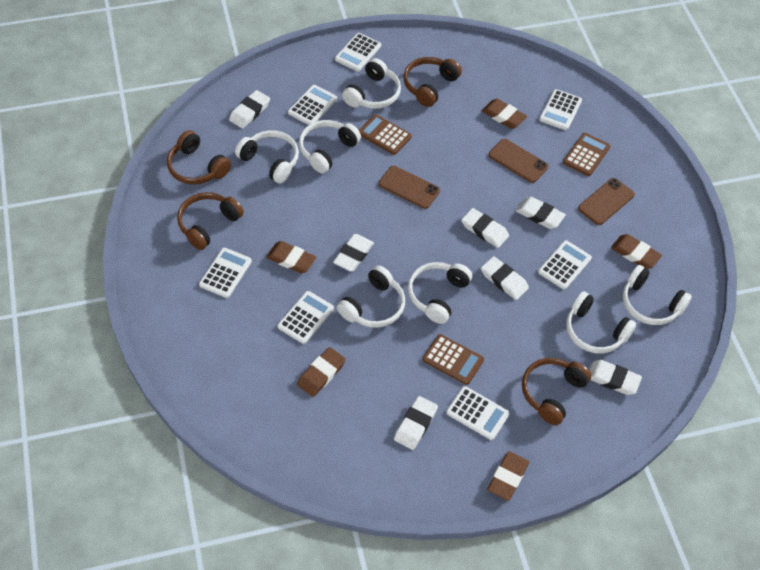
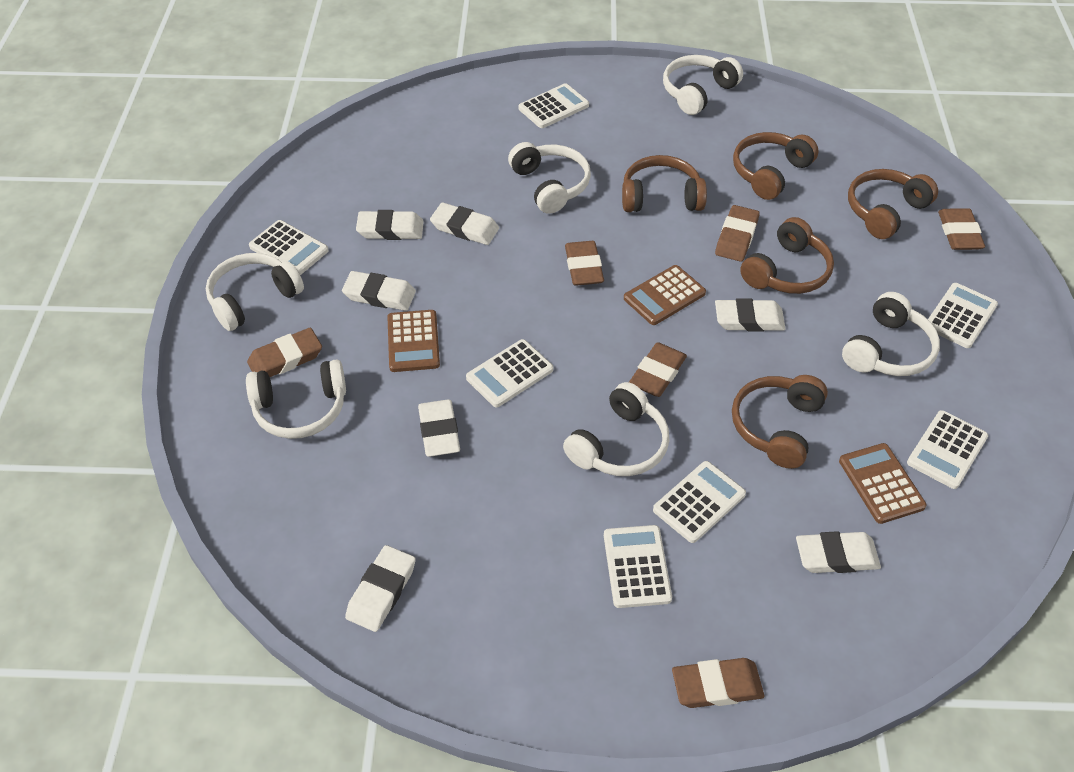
brown eraser: 5 -> 6
brown headphones: 4 -> 5
brown phone: 3 -> 0
white headphones: 7 -> 6

